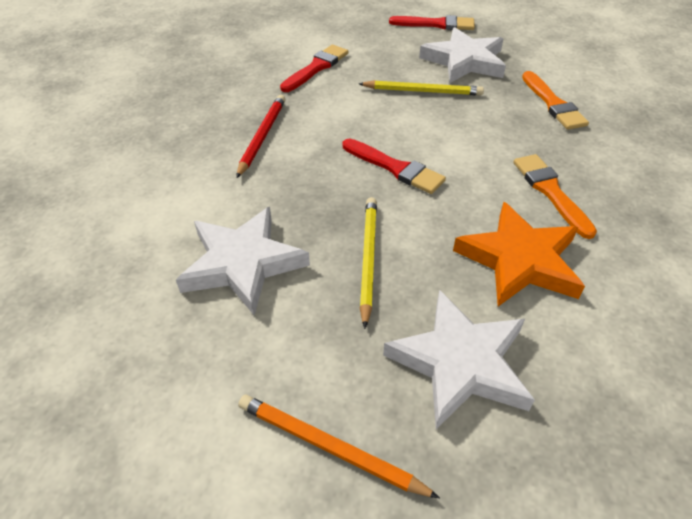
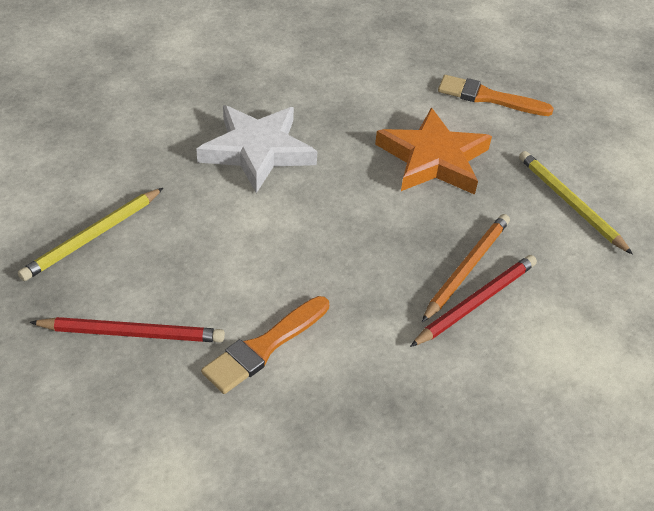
red brush: 3 -> 0
red pencil: 1 -> 2
white star: 3 -> 1

